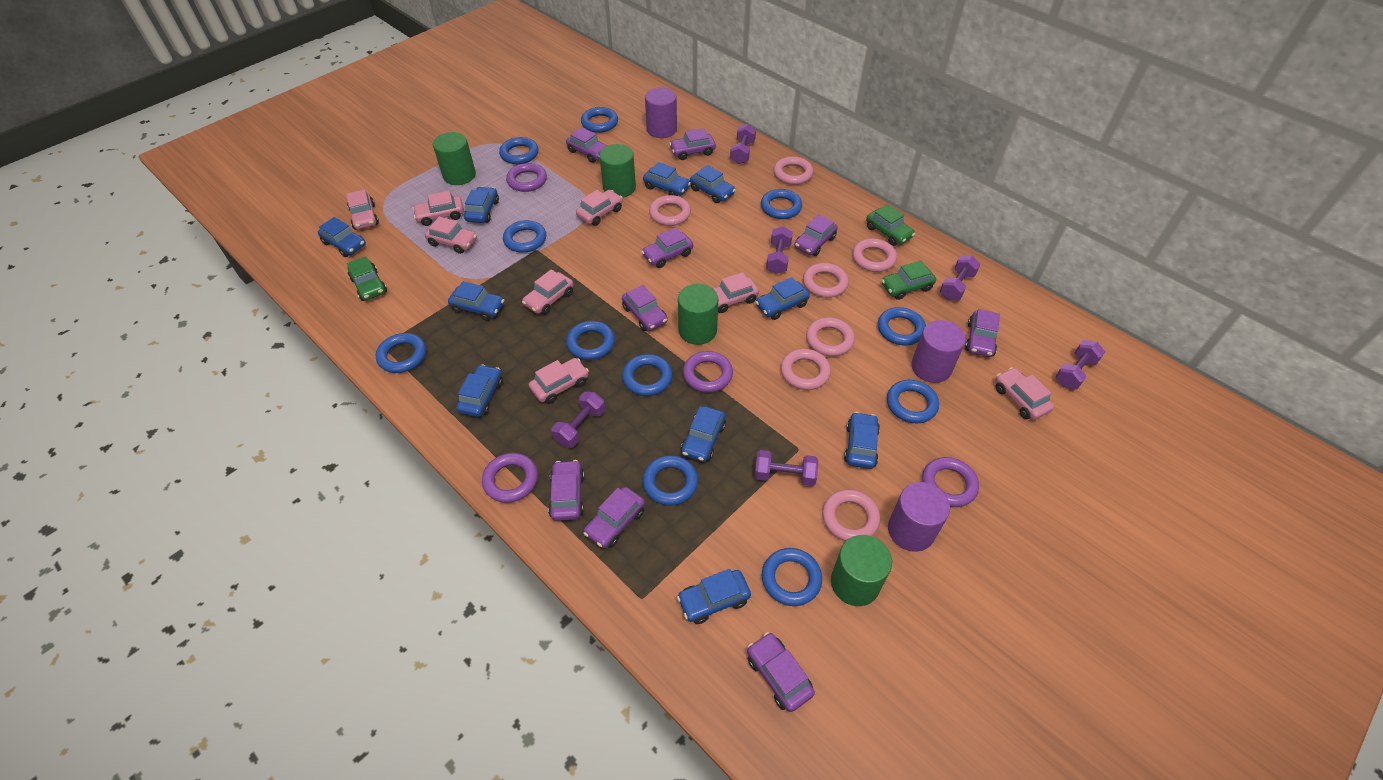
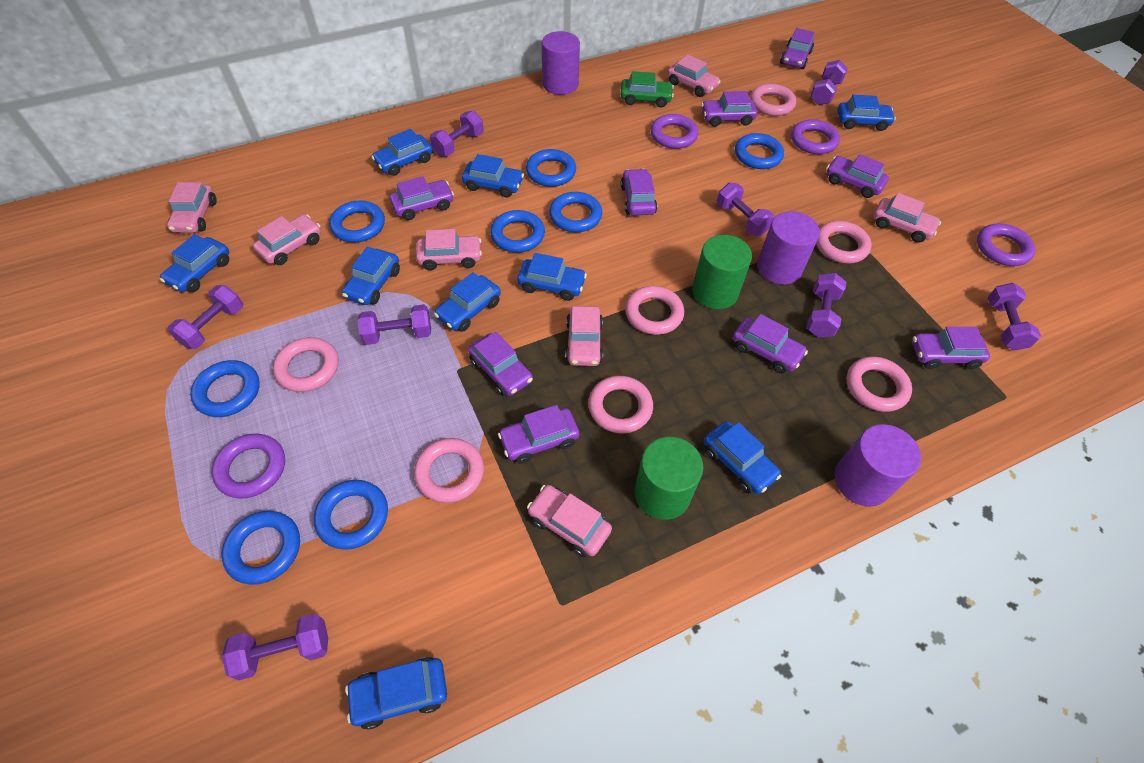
blue car: 10 -> 9
blue ring: 11 -> 8
green car: 3 -> 1
green cylinder: 4 -> 2
pink car: 8 -> 7
purple dumbbell: 6 -> 8

